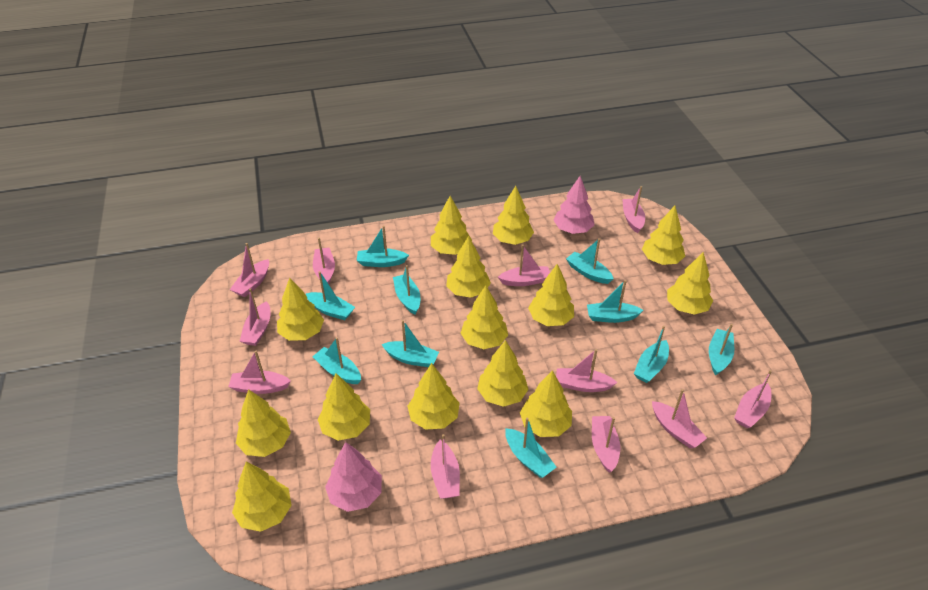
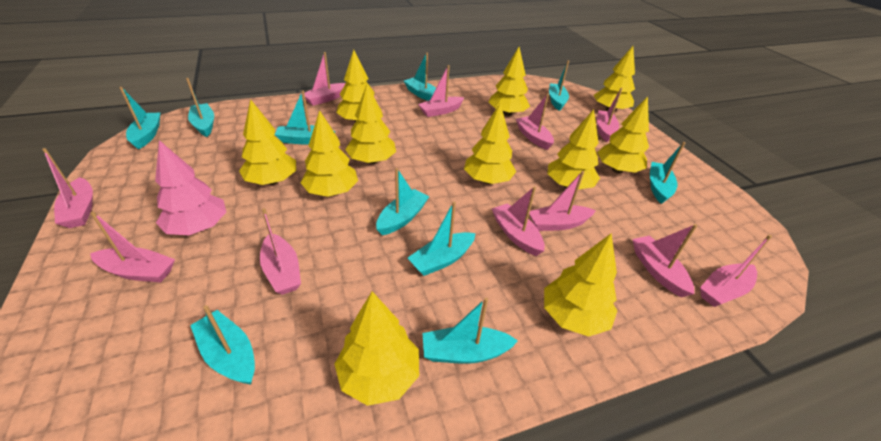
pink tree: 2 -> 1
yellow tree: 14 -> 11

